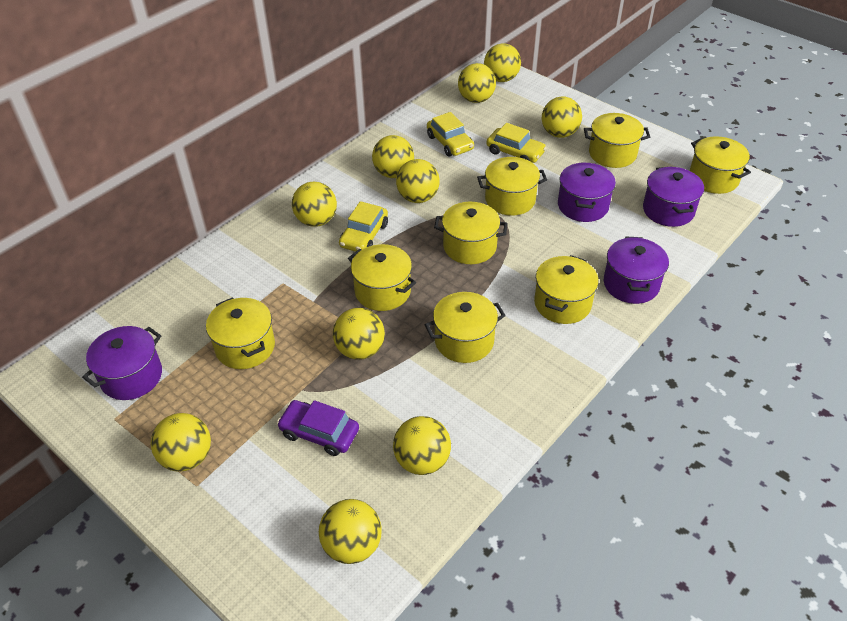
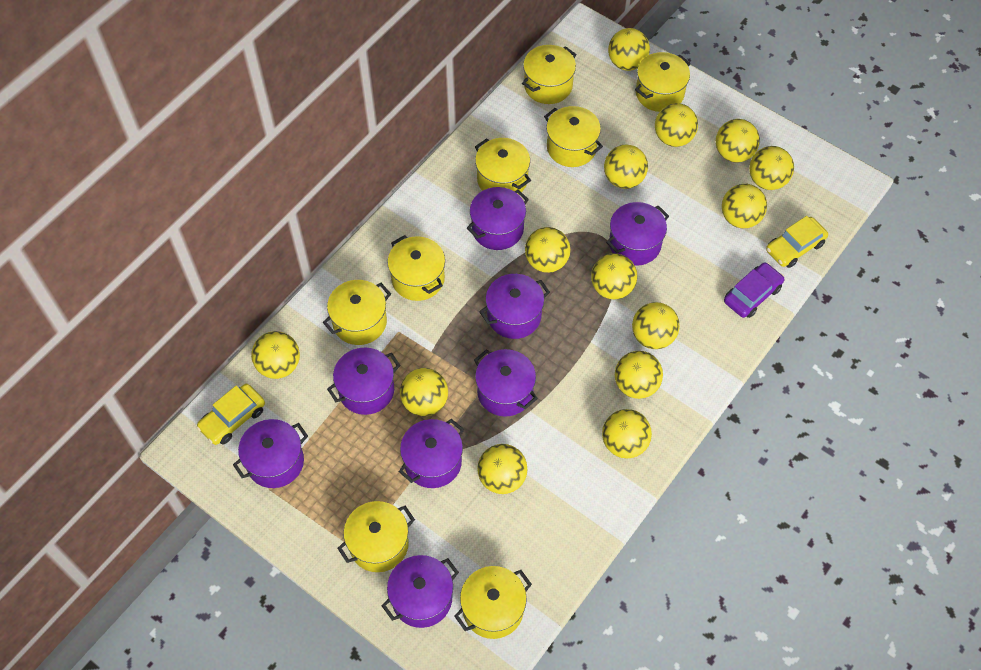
purple pot: 4 -> 8
yellow ball: 10 -> 14
yellow car: 3 -> 2

